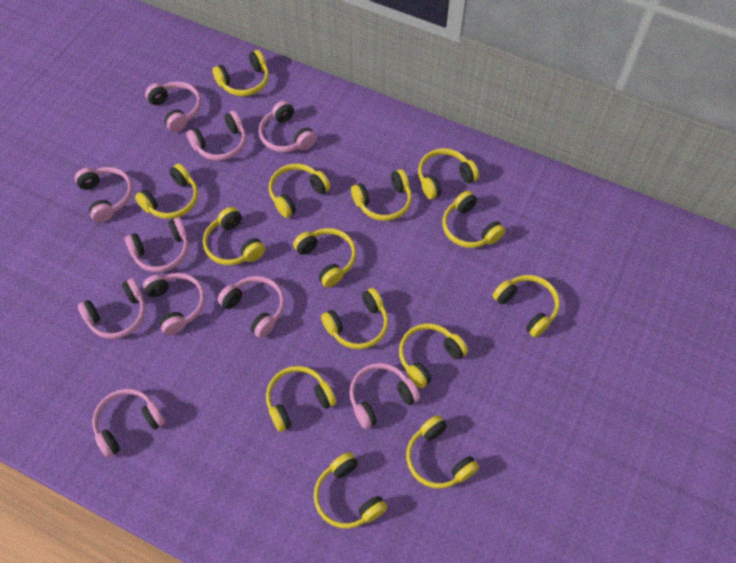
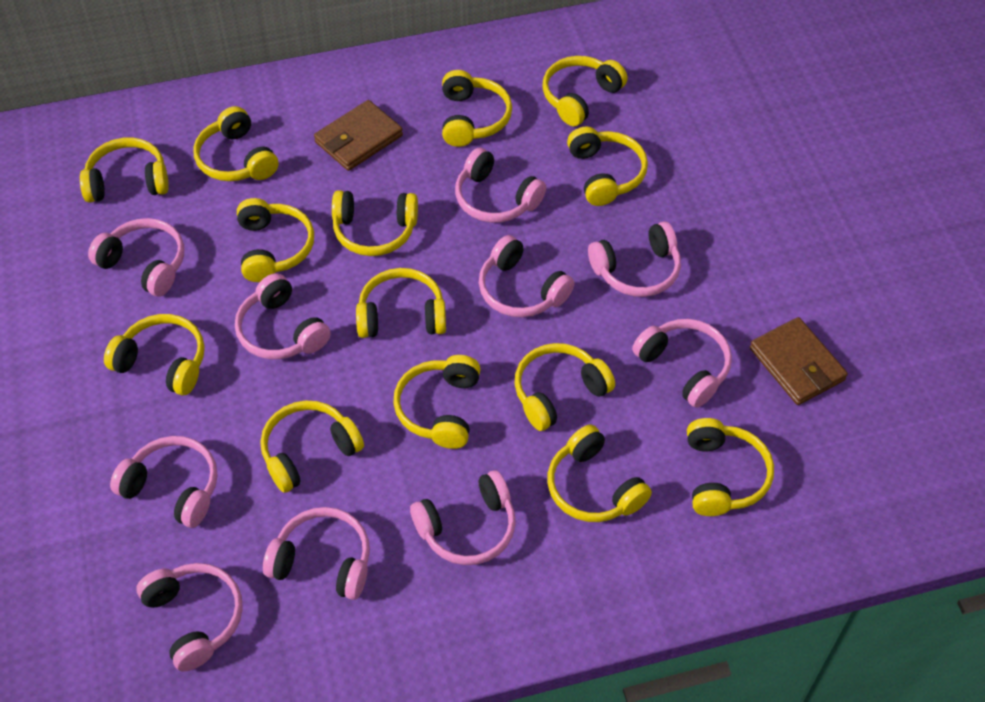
brown wallet: 0 -> 2

